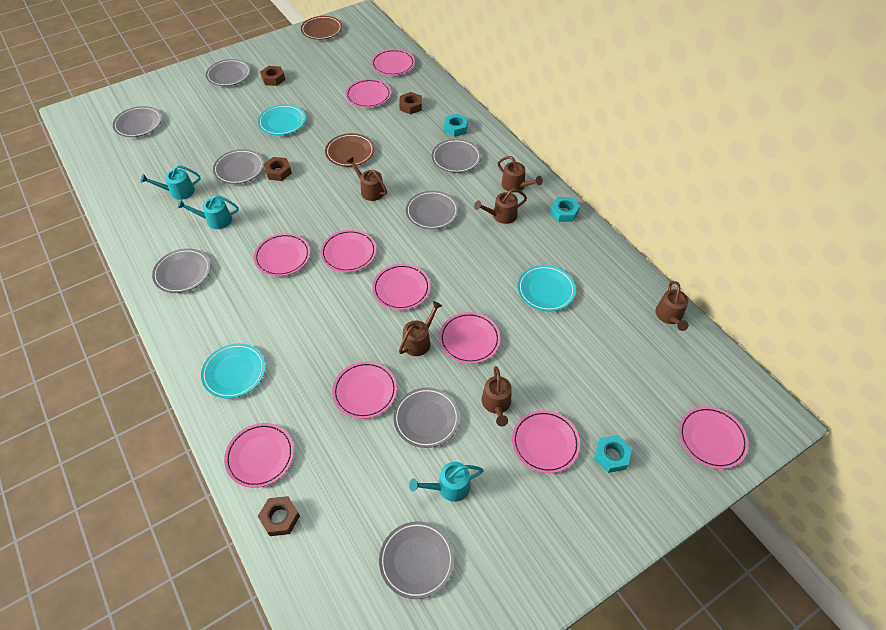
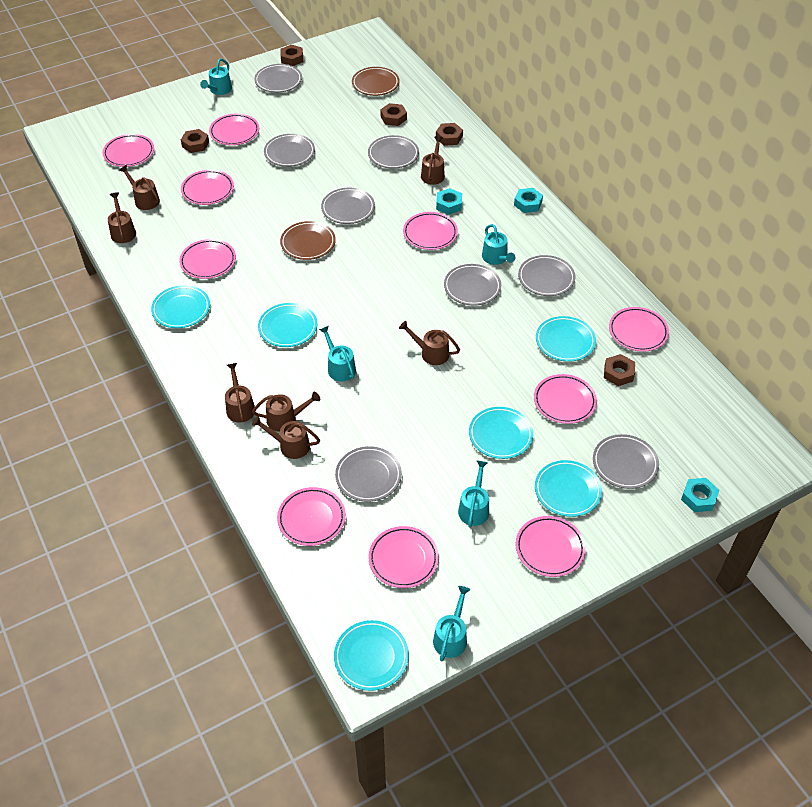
brown nut: 4 -> 5
brown watering can: 6 -> 7
turquoise plate: 3 -> 6
turquoise watering can: 3 -> 5

